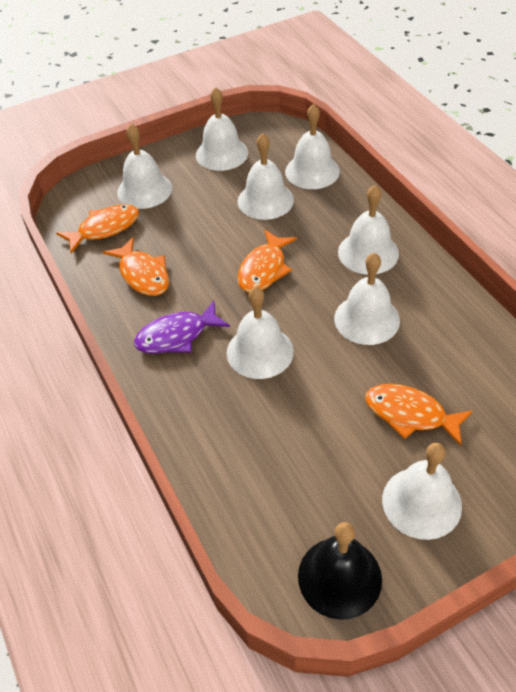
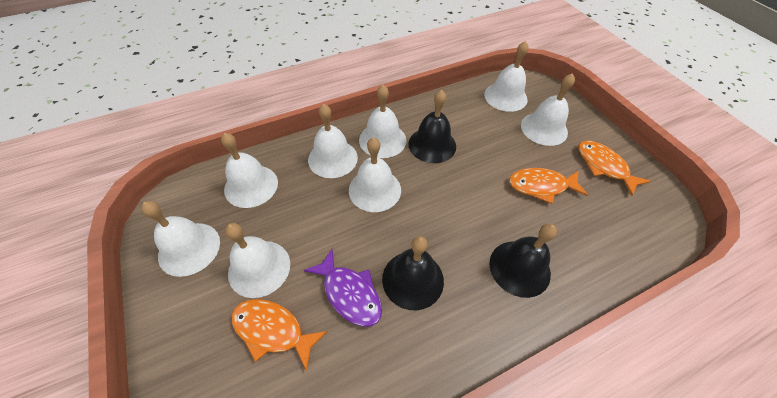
black bell: 1 -> 3
orange fish: 4 -> 3

